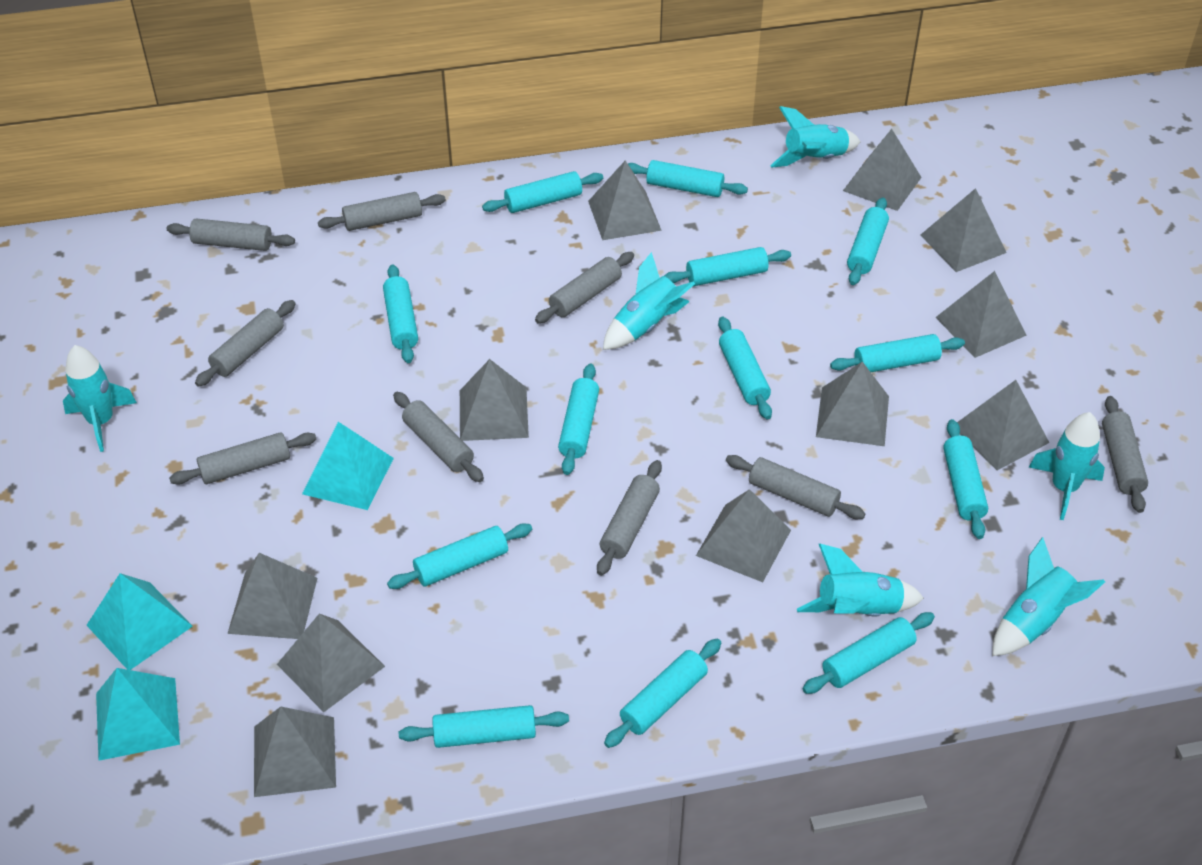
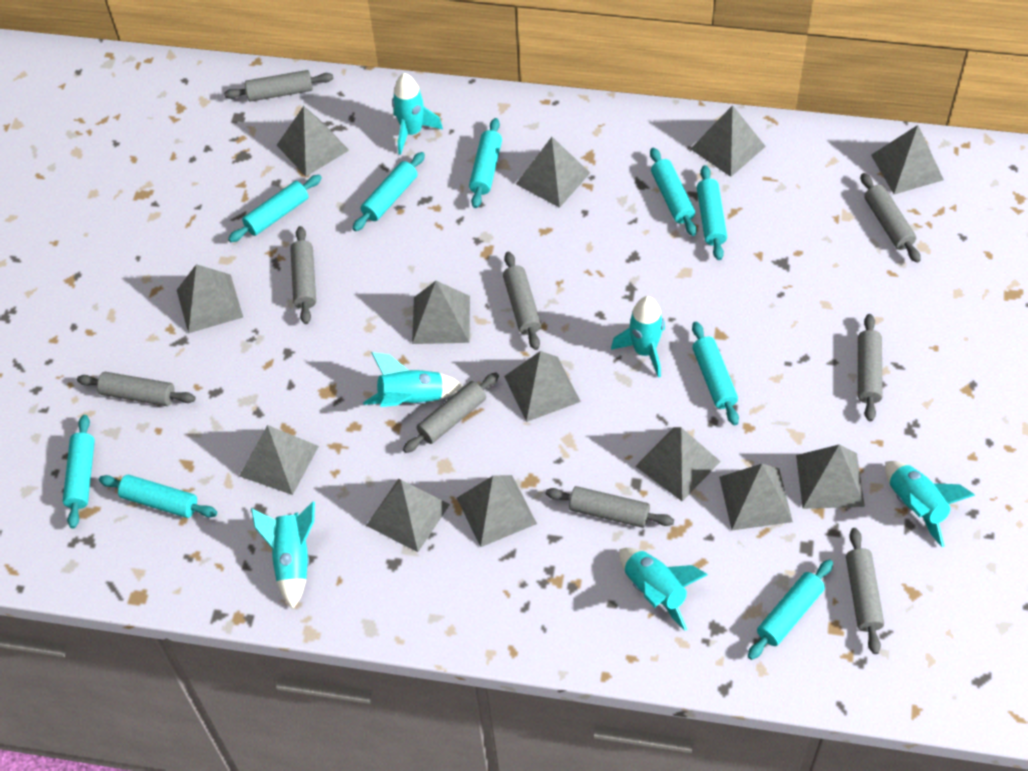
grey pyramid: 11 -> 13
turquoise pyramid: 3 -> 0
turquoise rolling pin: 13 -> 9

